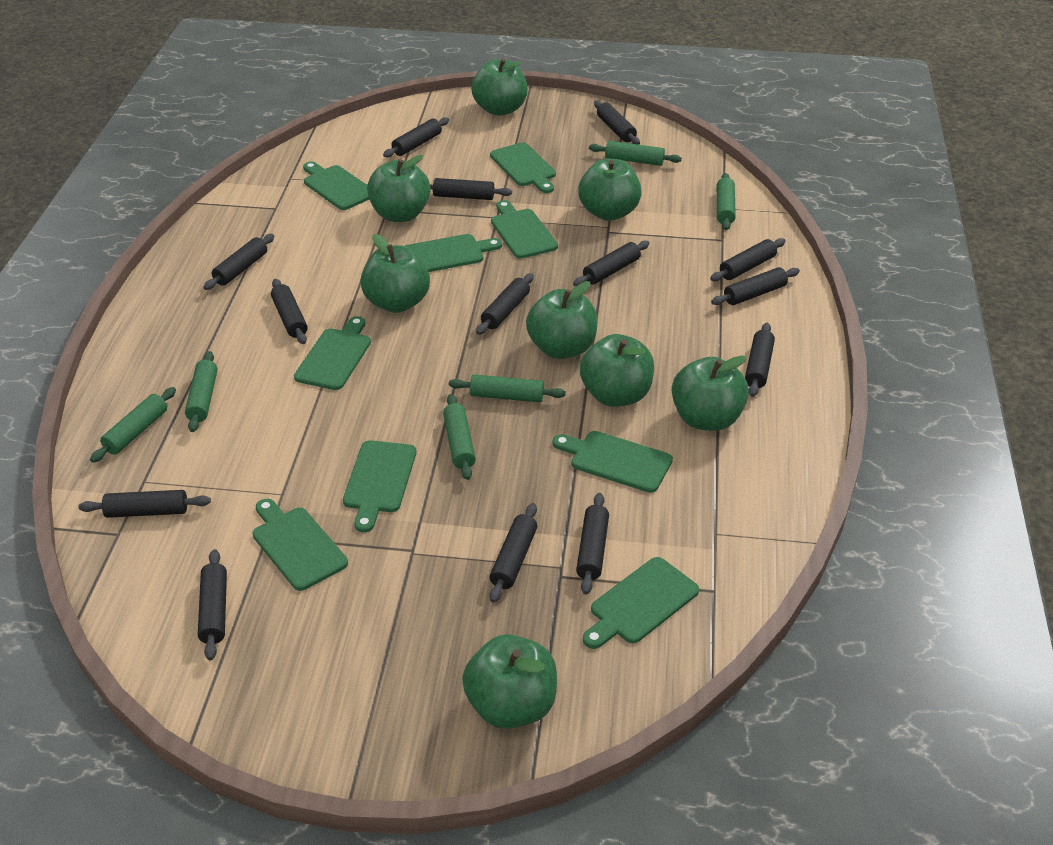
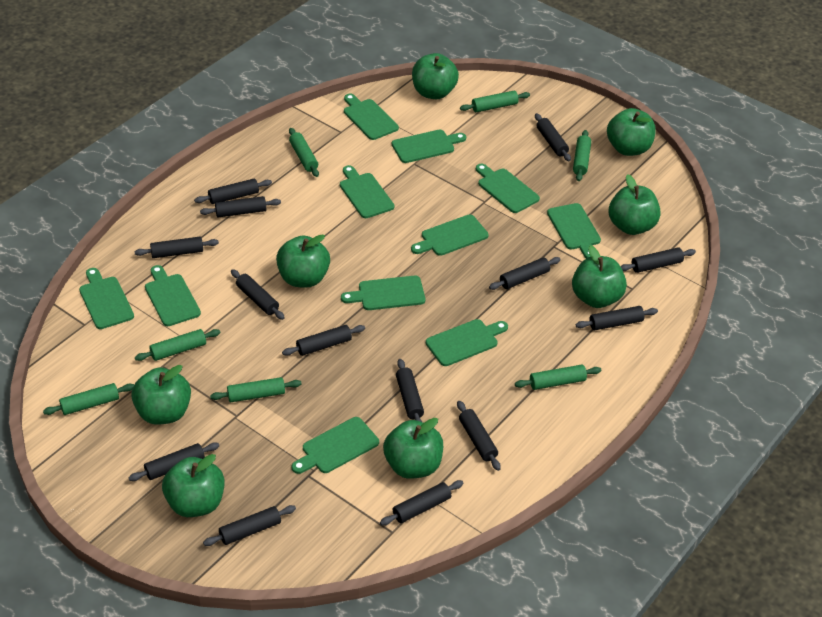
green cutting board: 9 -> 11
green rolling pin: 6 -> 7

